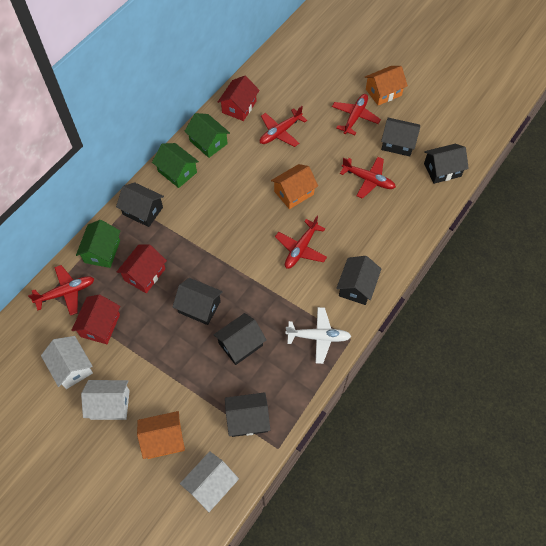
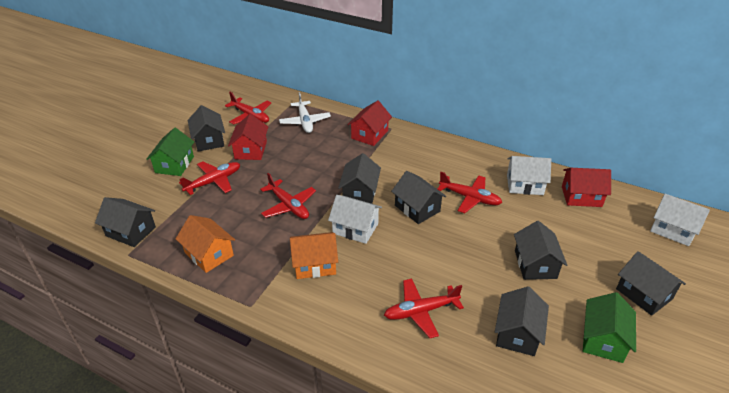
green house: 3 -> 2
orange house: 3 -> 2

